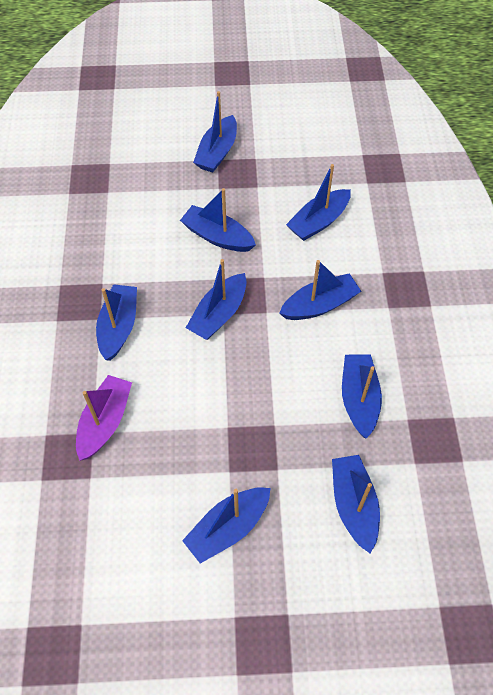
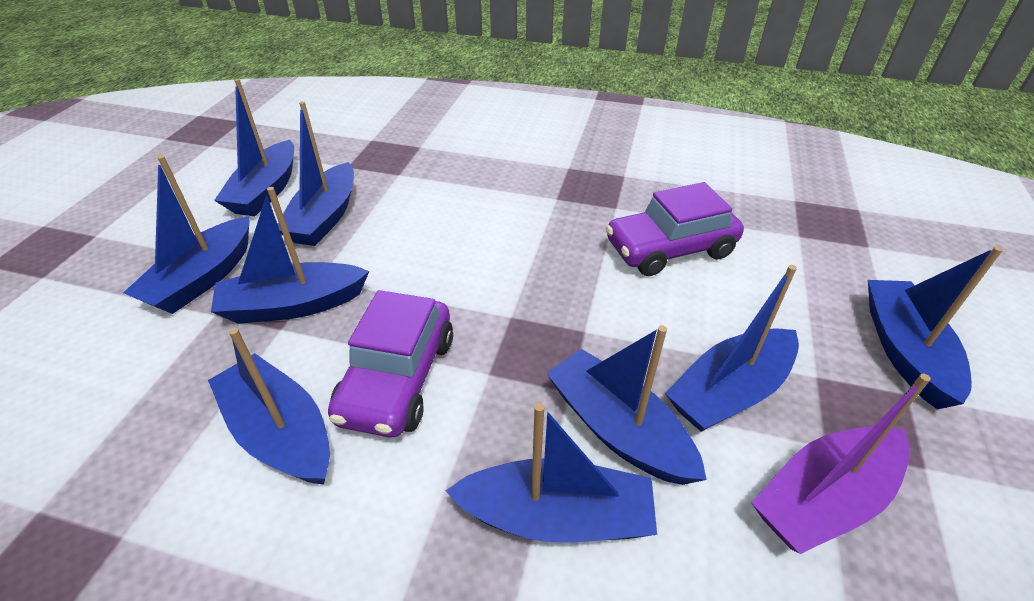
purple car: 0 -> 2

